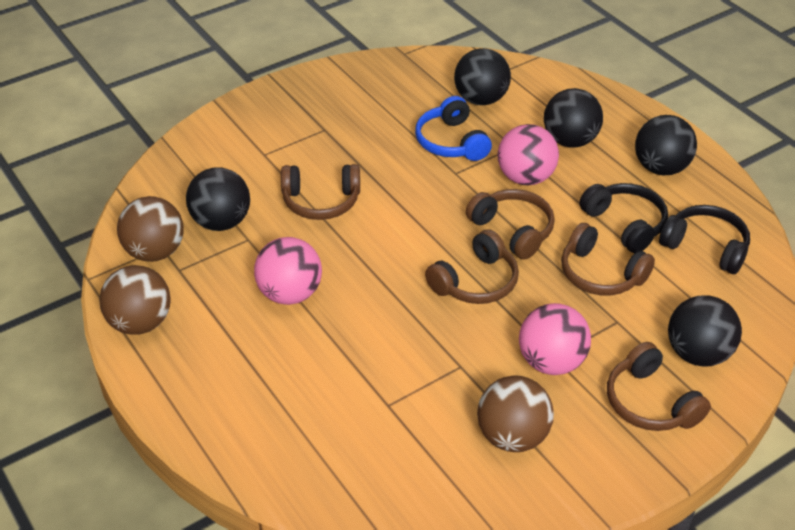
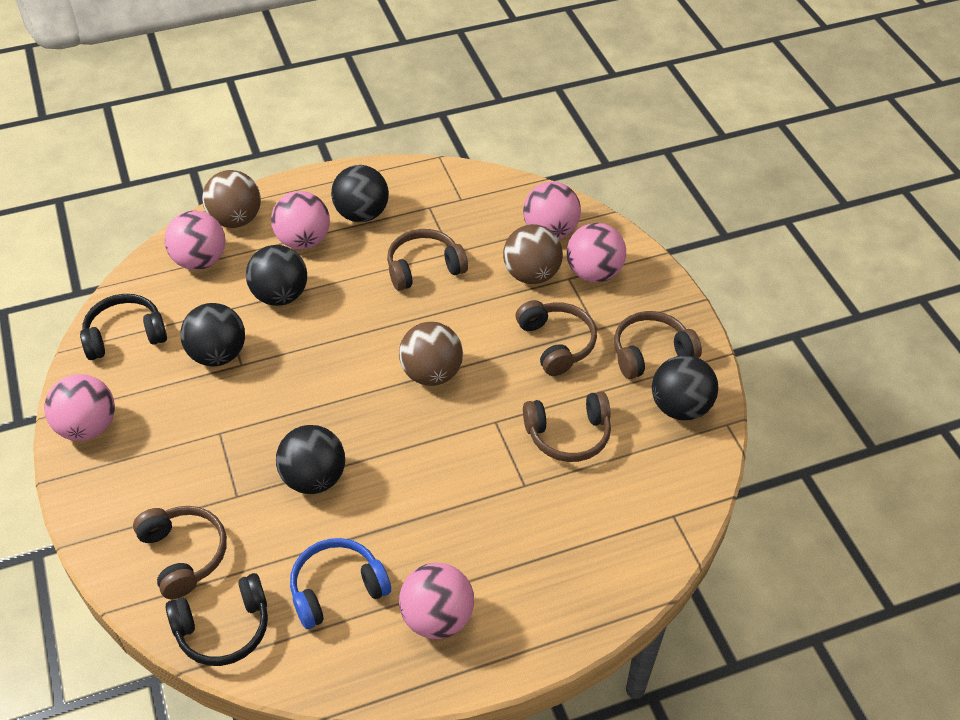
pink ball: 3 -> 6

